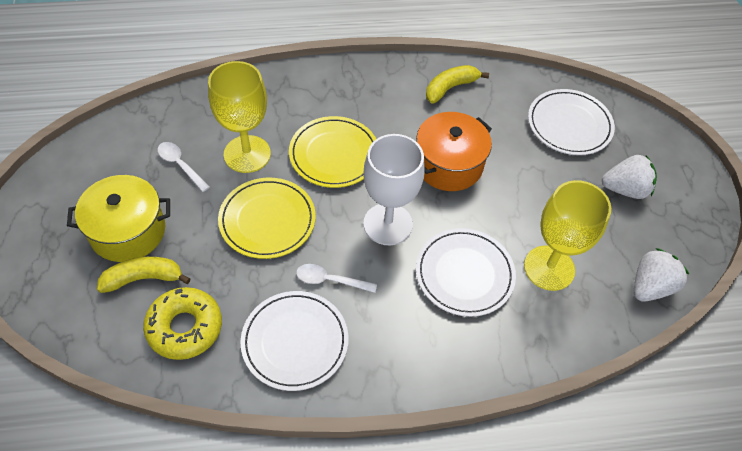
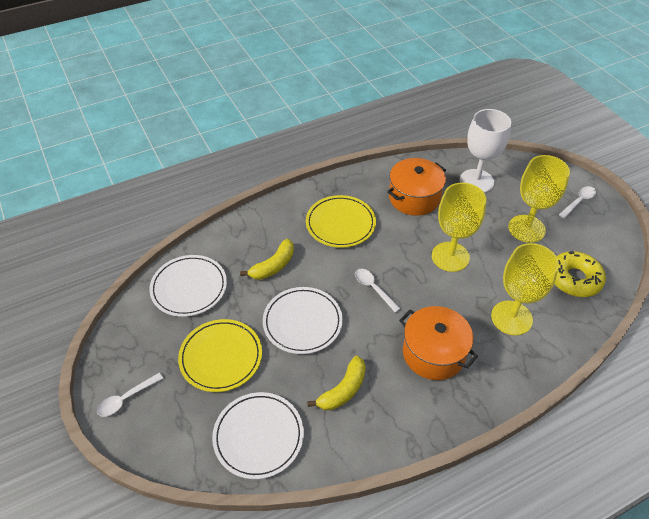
orange pot: 1 -> 2
white spoon: 2 -> 3
white strawberry: 2 -> 0
yellow goblet: 2 -> 3
yellow pot: 1 -> 0

